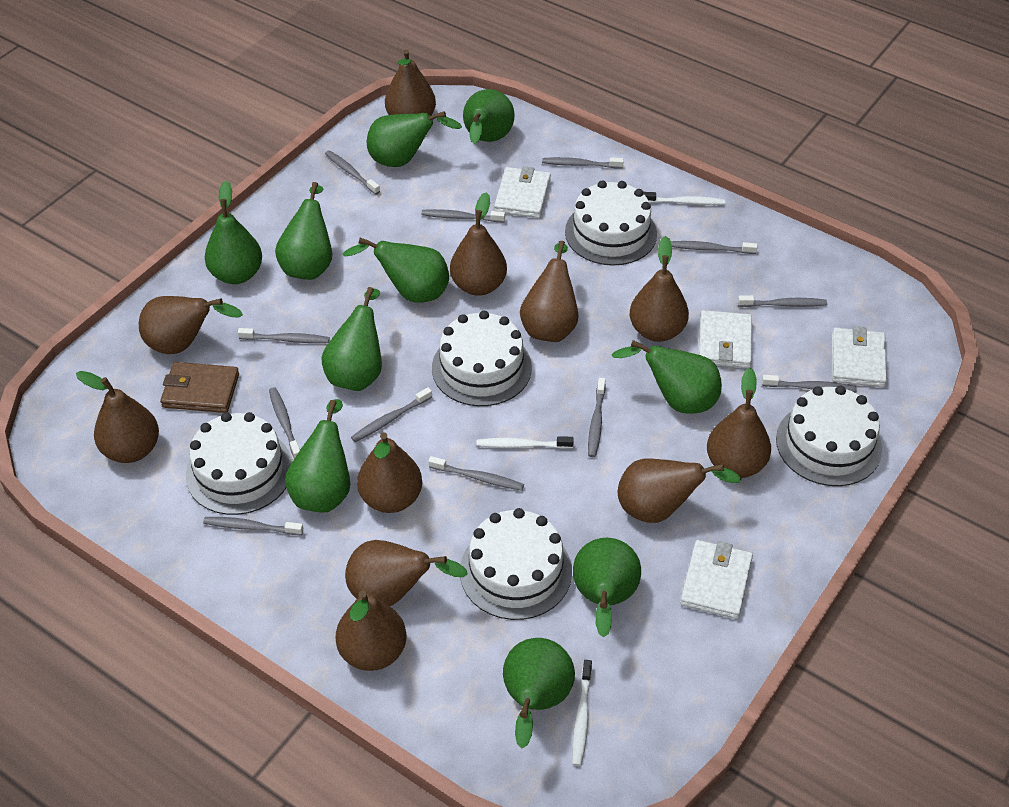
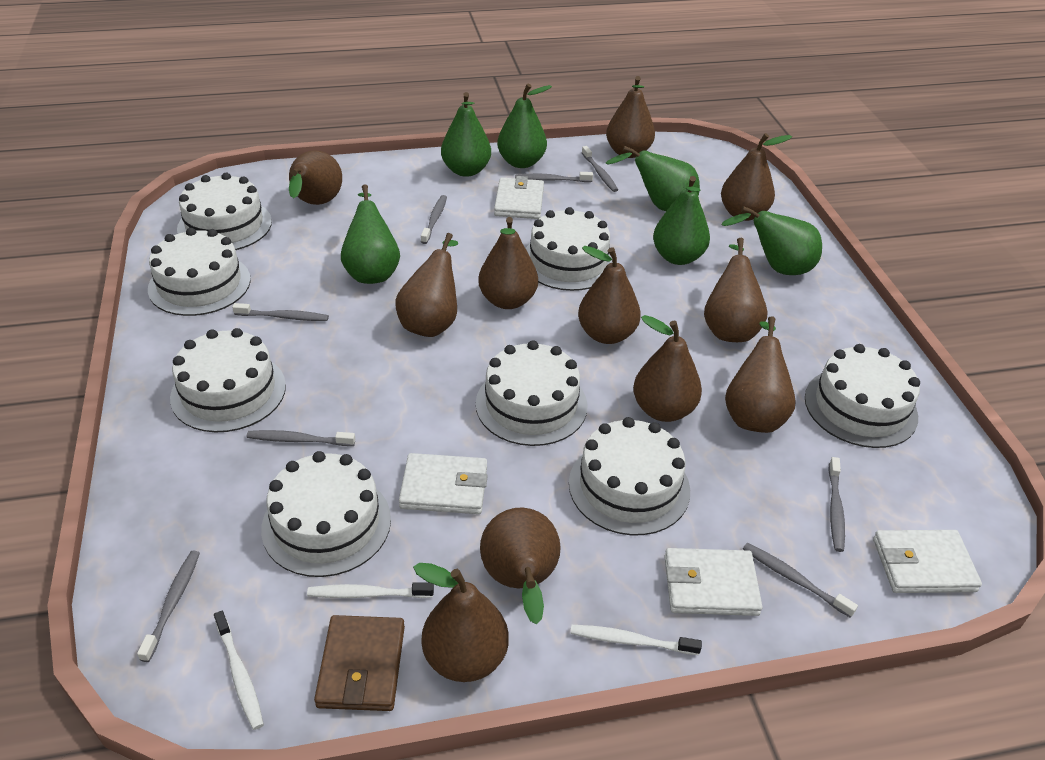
green pear: 10 -> 6
grey toothbrush: 12 -> 8
white cake: 5 -> 8

